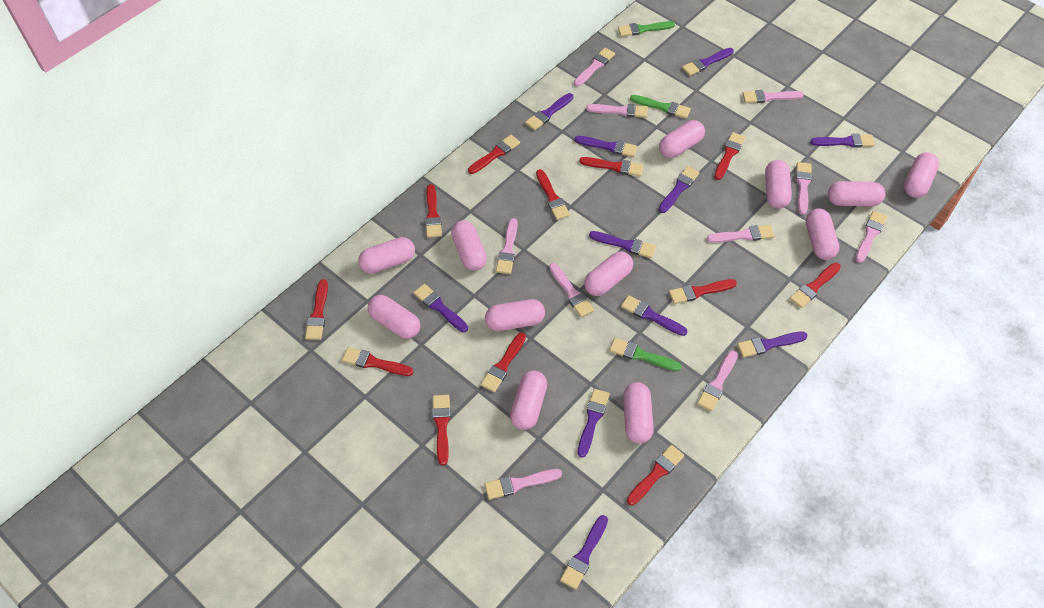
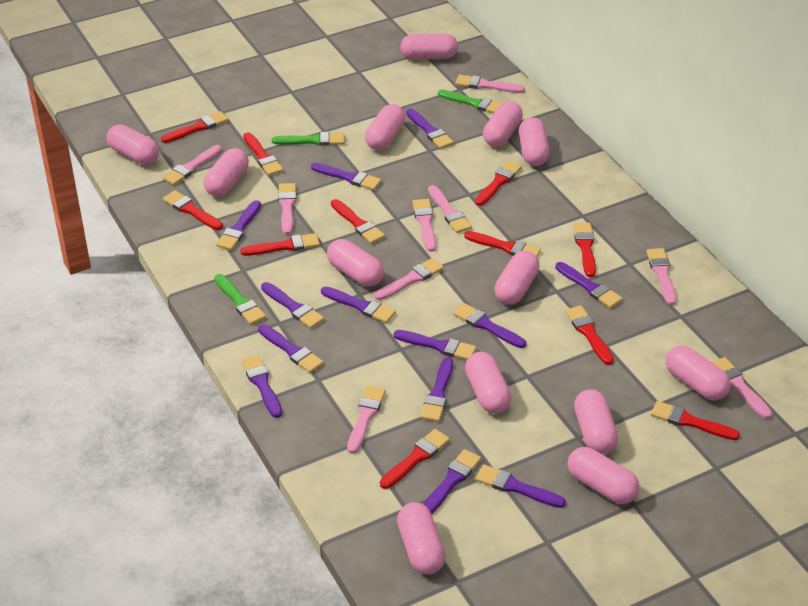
pink brush: 10 -> 9
pink capsule: 12 -> 13
purple brush: 11 -> 13
red brush: 12 -> 11

